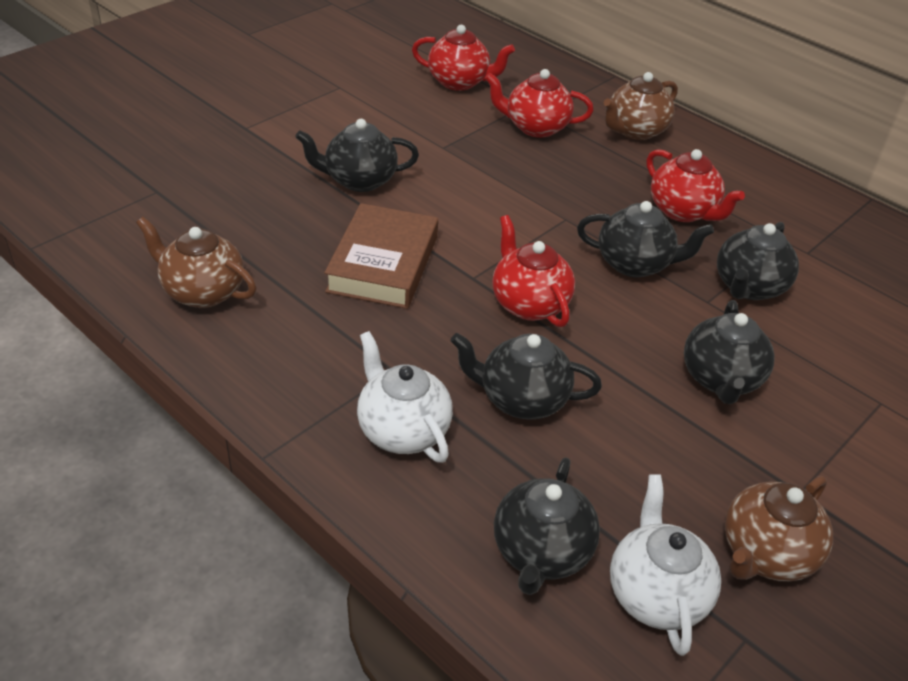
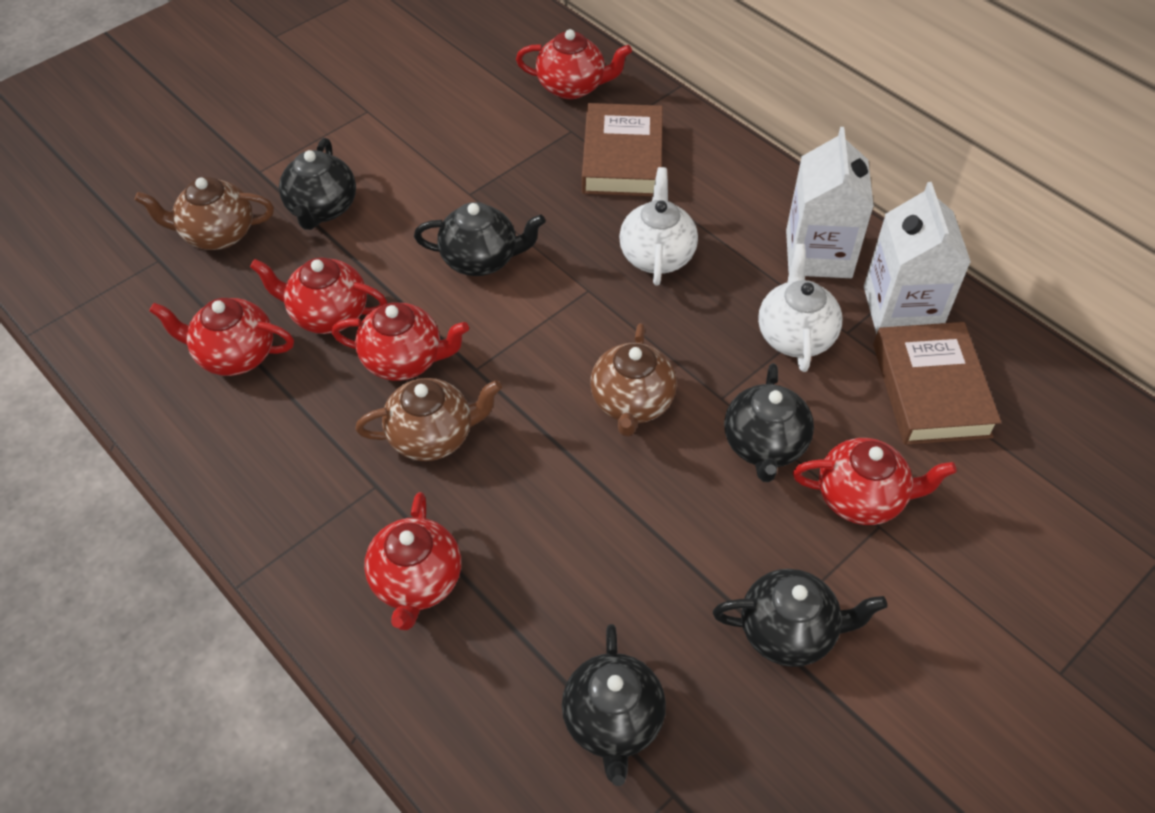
black teapot: 6 -> 5
brown book: 1 -> 2
red teapot: 4 -> 6
white carton: 0 -> 2

